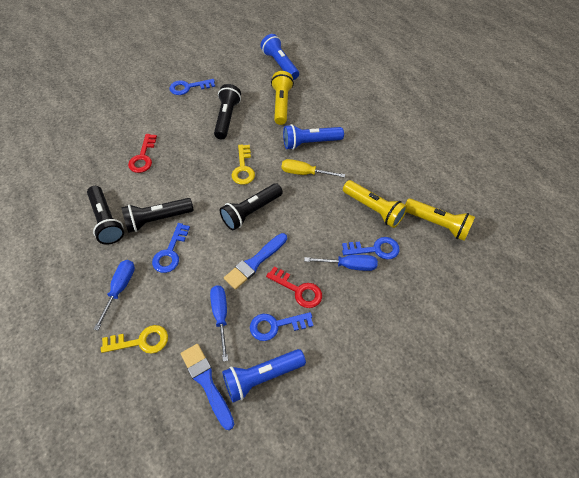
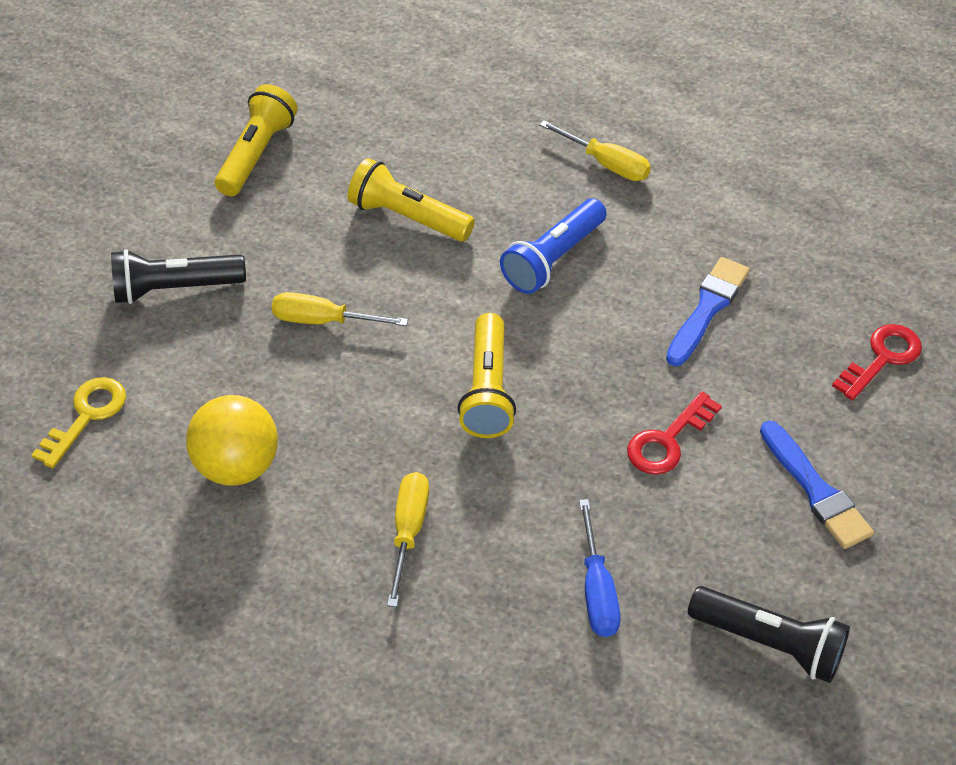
black flashlight: 4 -> 2
blue flashlight: 3 -> 1
blue key: 4 -> 0
blue screwdriver: 3 -> 1
yellow ball: 0 -> 1
yellow key: 2 -> 1
yellow screwdriver: 1 -> 3

